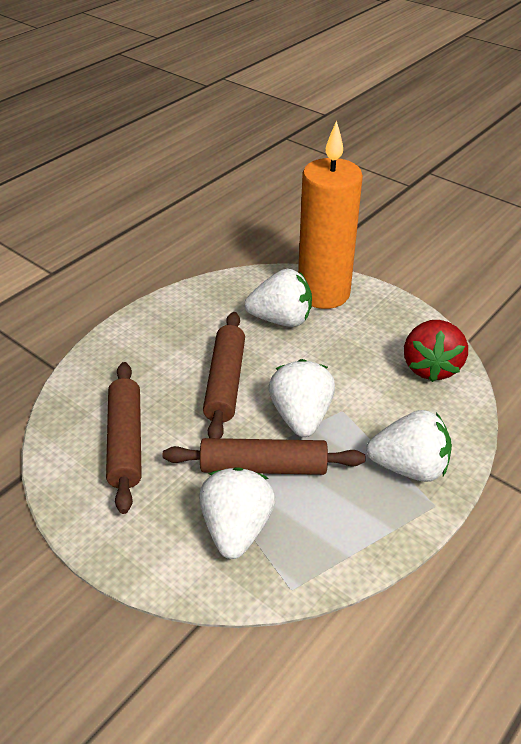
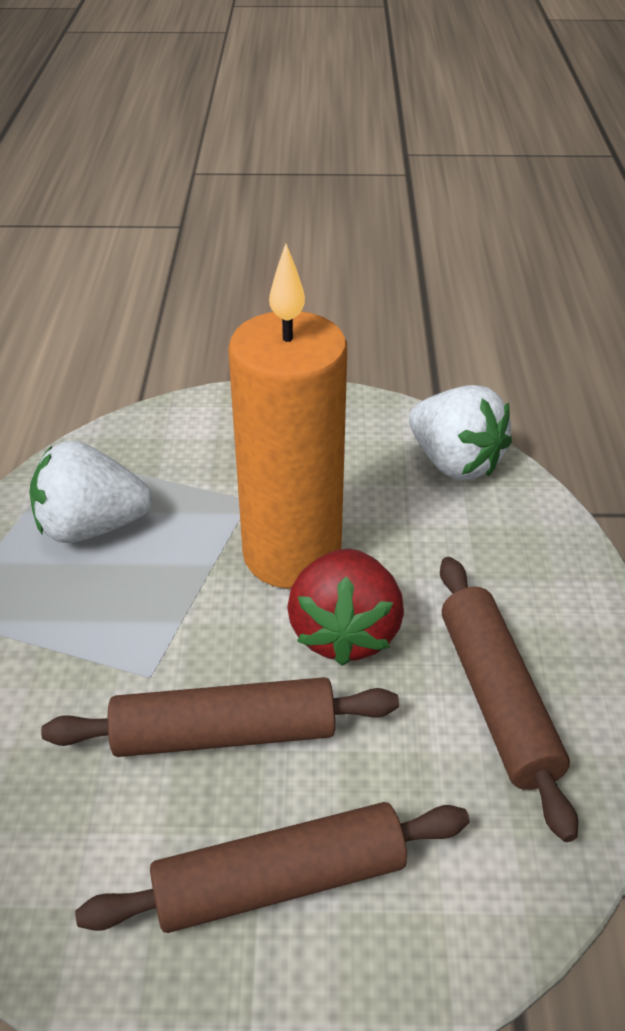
white strawberry: 4 -> 2

